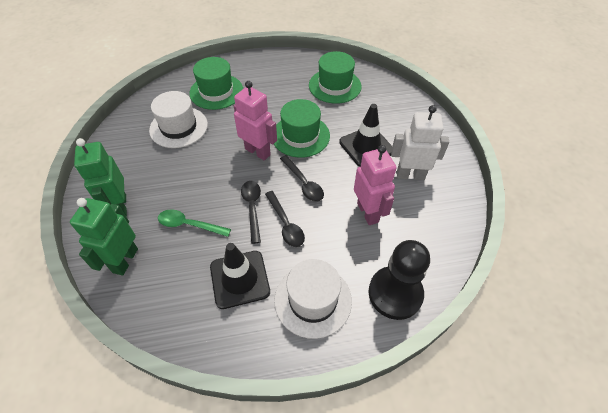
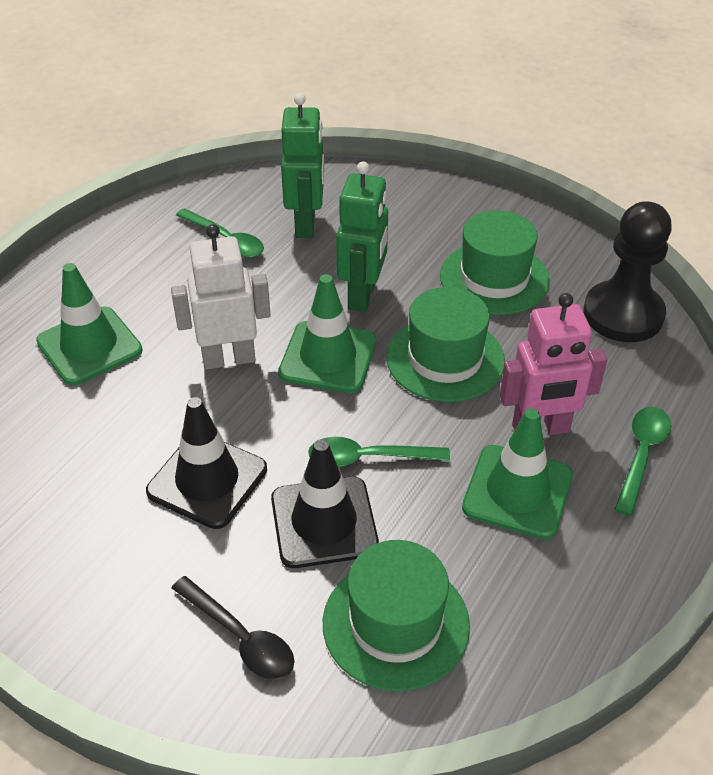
black spoon: 3 -> 1
green spoon: 1 -> 3
green traffic cone: 0 -> 3
pink robot: 2 -> 1
white hat: 2 -> 0

